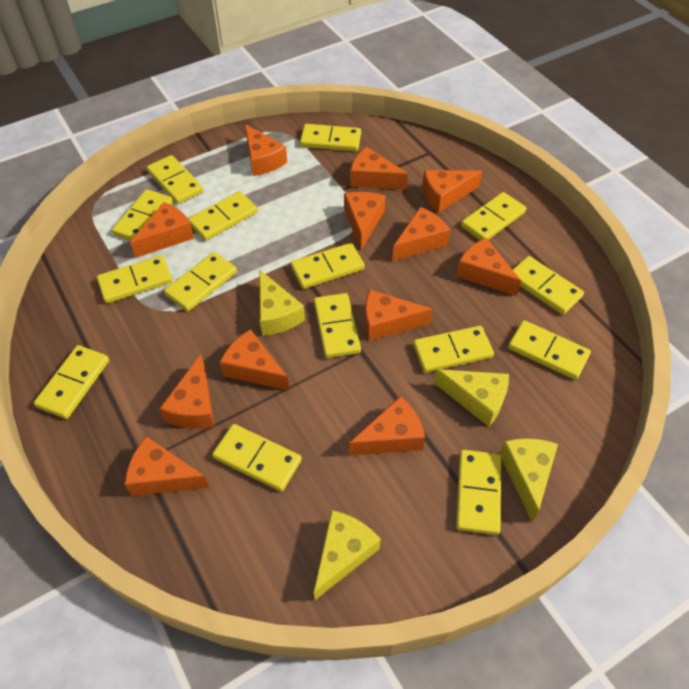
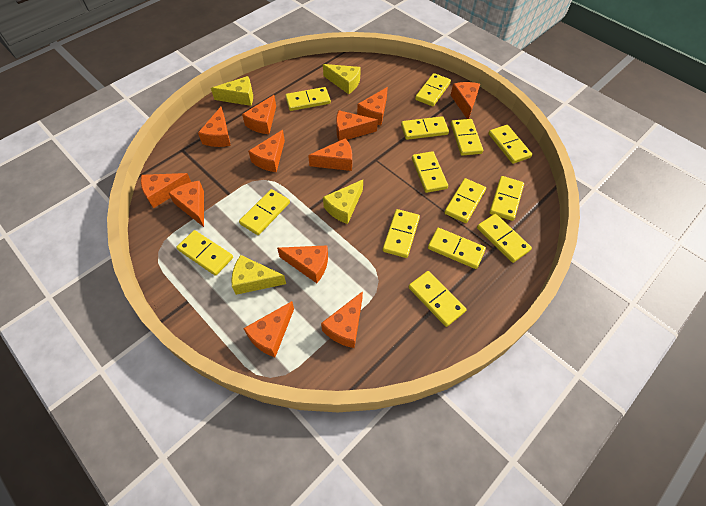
yellow domino: 15 -> 14

